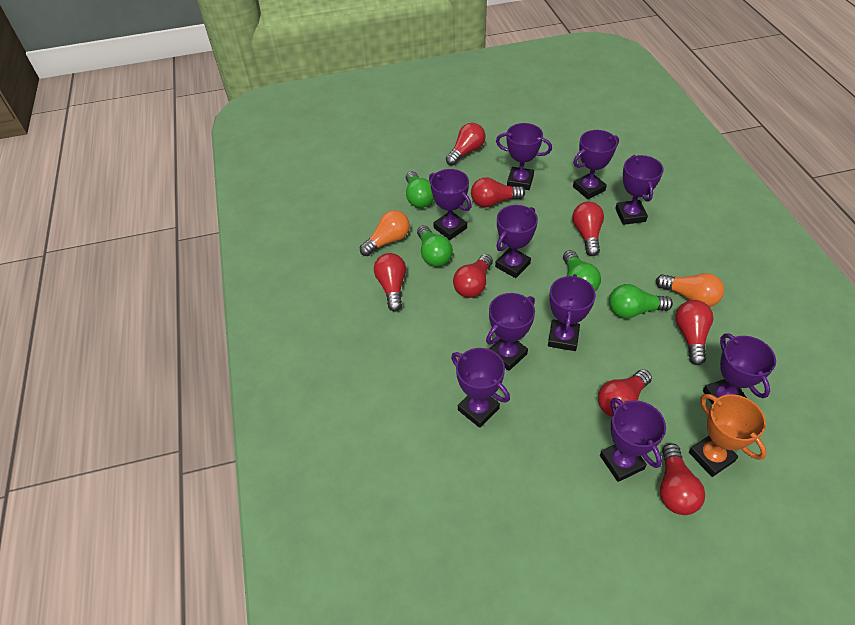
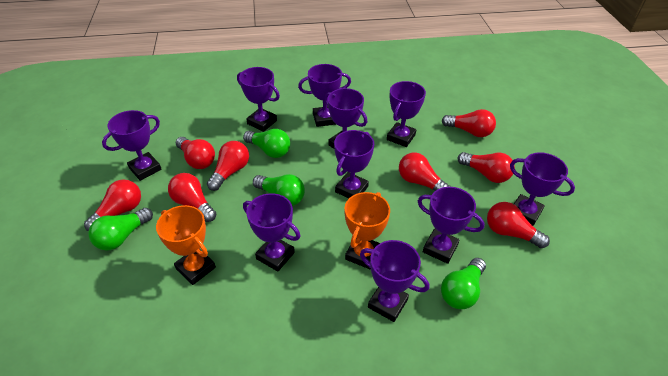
orange light bulb: 2 -> 0
orange trophy: 1 -> 2

